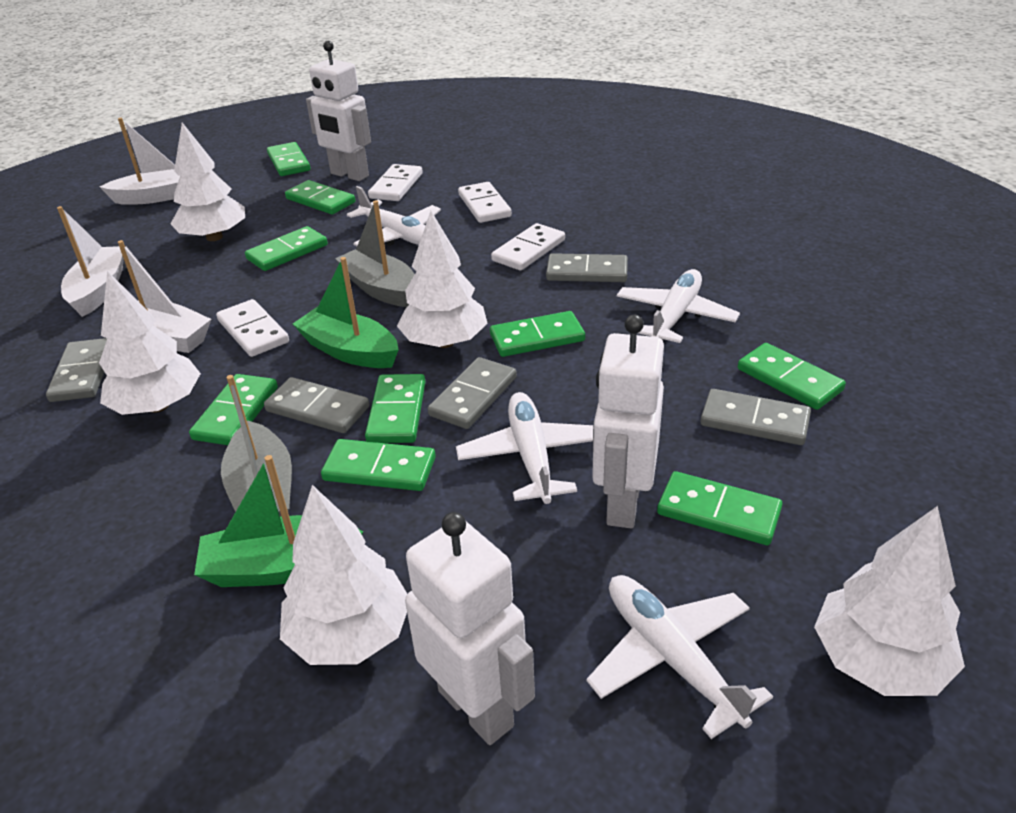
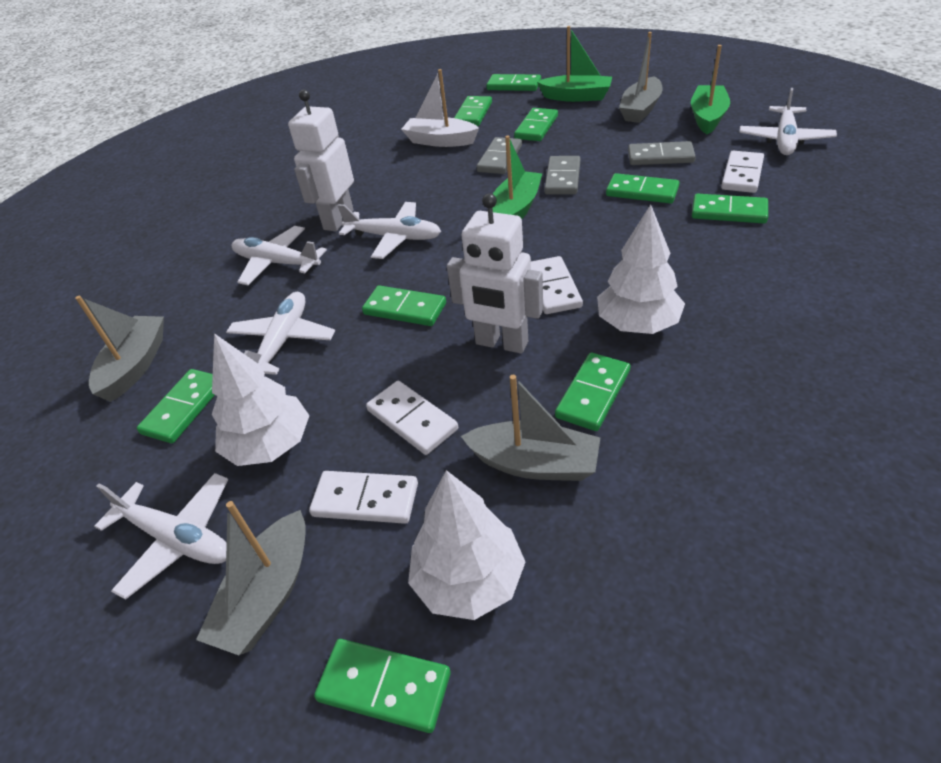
green boat: 2 -> 3
grey boat: 2 -> 4
grey domino: 5 -> 3
white boat: 3 -> 1
white plane: 4 -> 5
white robot: 3 -> 2
white tree: 5 -> 3

